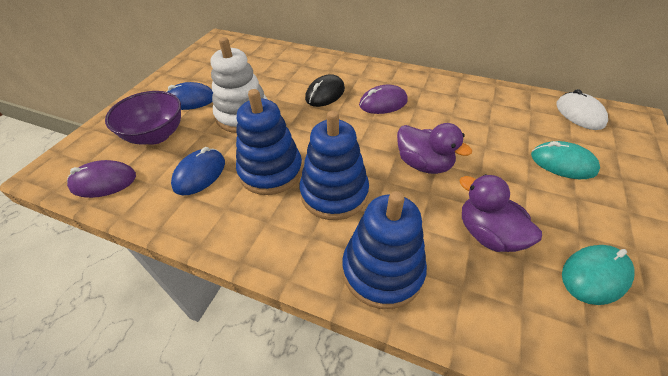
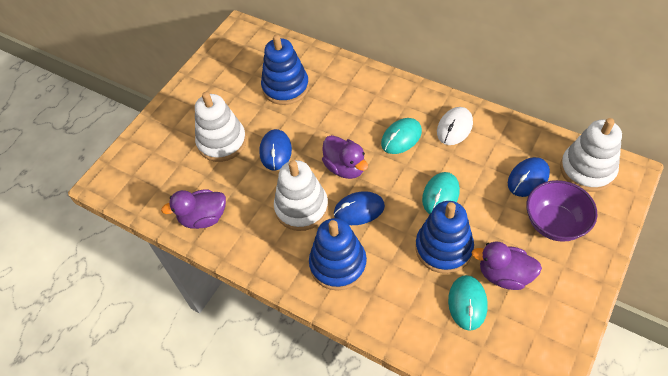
black mouse: 1 -> 0
blue mouse: 2 -> 3
purple duck: 2 -> 3
purple mouse: 2 -> 0
turquoise mouse: 2 -> 3
white stacking toy: 1 -> 3

